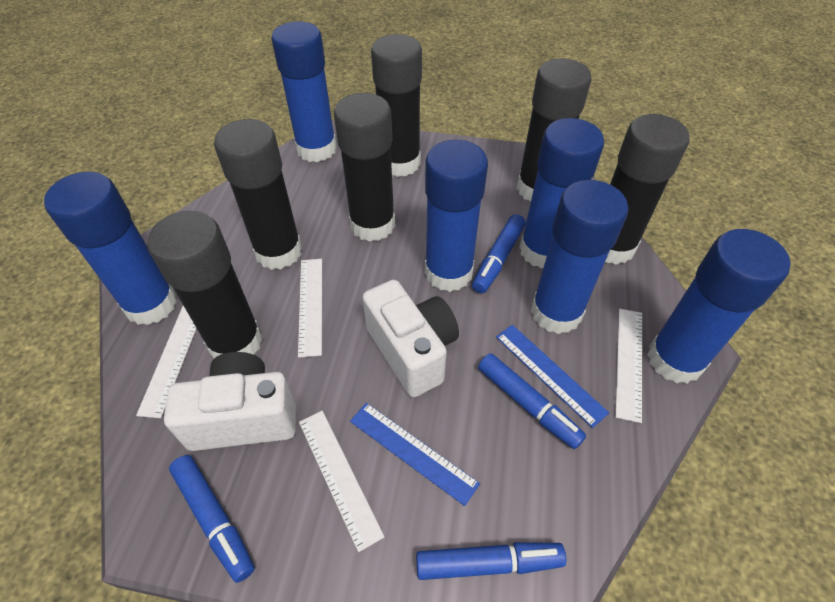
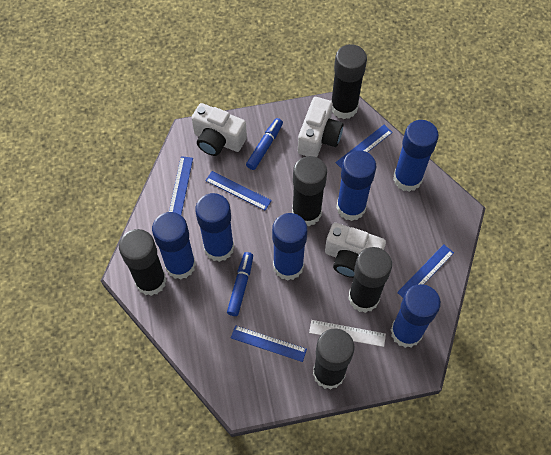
black glue stick: 6 -> 5
blue marker: 4 -> 2
blue ruler: 2 -> 5
white camera: 2 -> 3
white ruler: 4 -> 1

